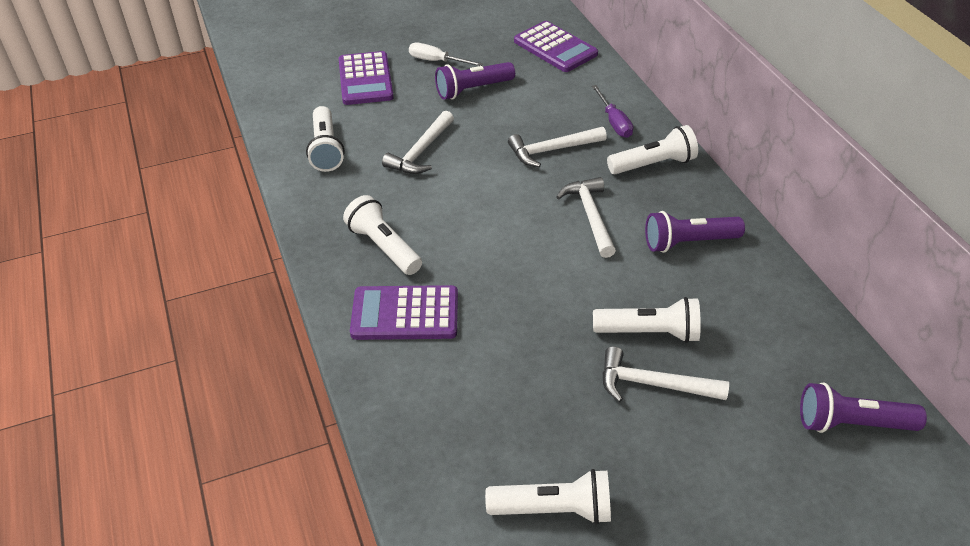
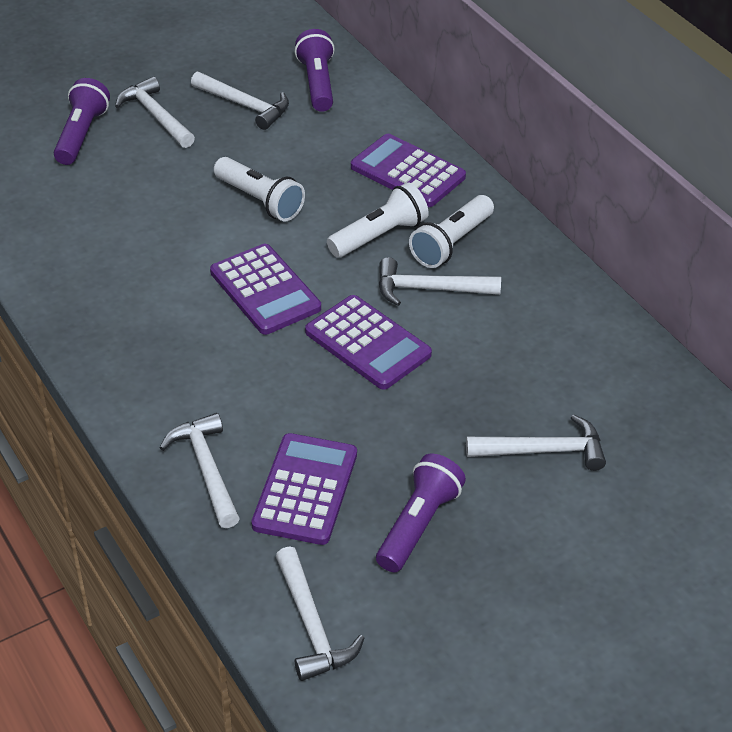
purple calculator: 3 -> 4
purple screwdriver: 1 -> 0
white flashlight: 5 -> 3
white hammer: 4 -> 6
white screwdriver: 1 -> 0

